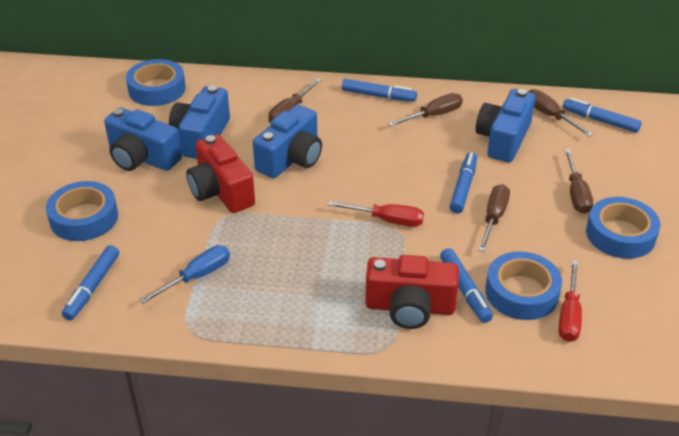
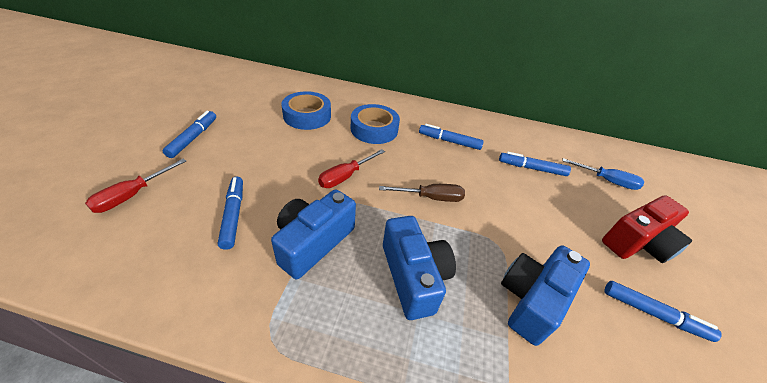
blue camera: 4 -> 3
blue tape: 4 -> 2
brown screwdriver: 5 -> 1
red camera: 2 -> 1

